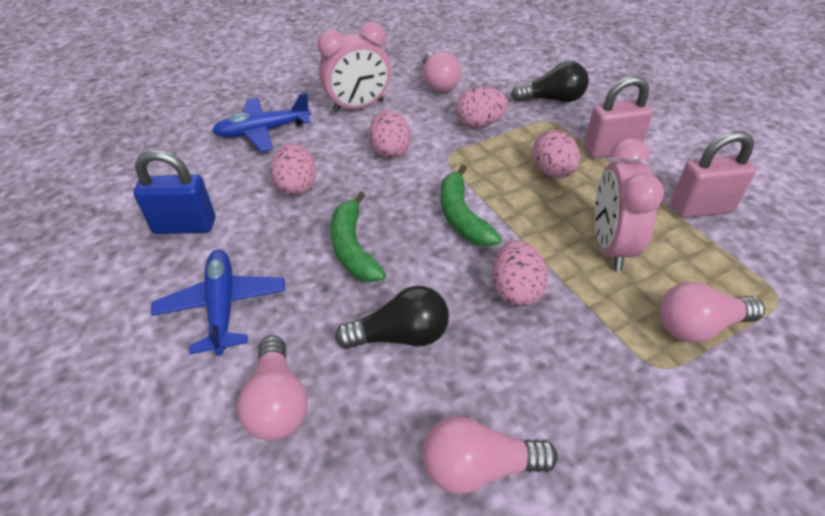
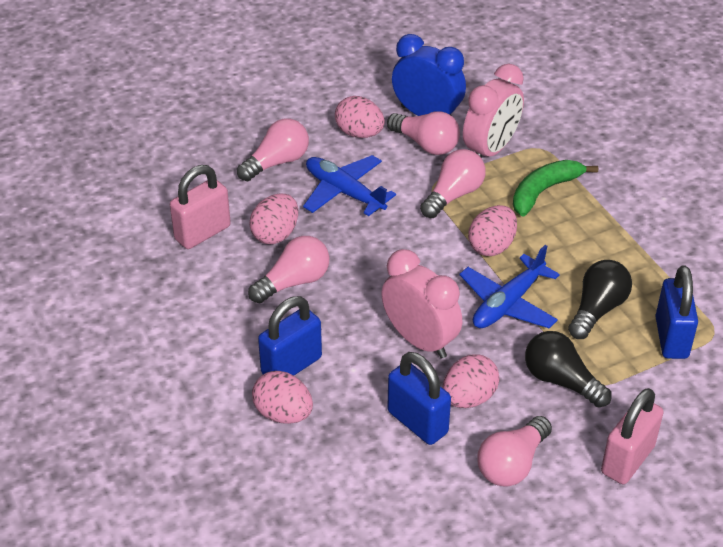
blue clock: 0 -> 1
blue padlock: 1 -> 3
green banana: 2 -> 1
pink light bulb: 4 -> 5

